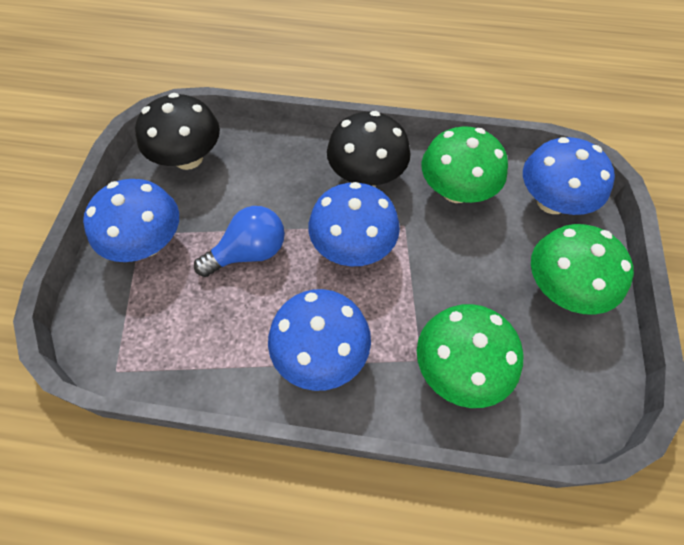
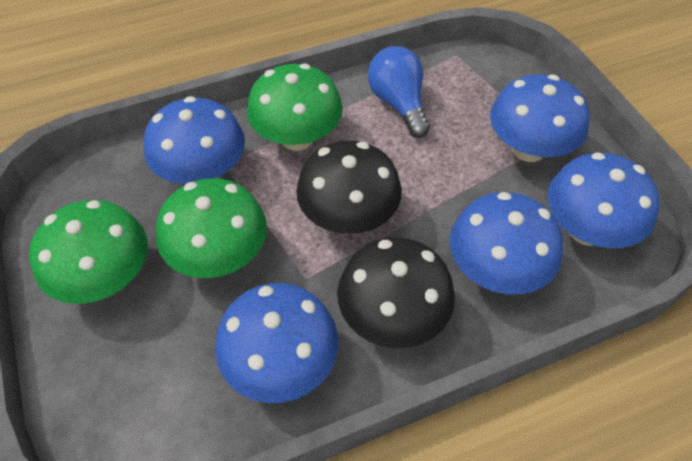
blue mushroom: 4 -> 5

